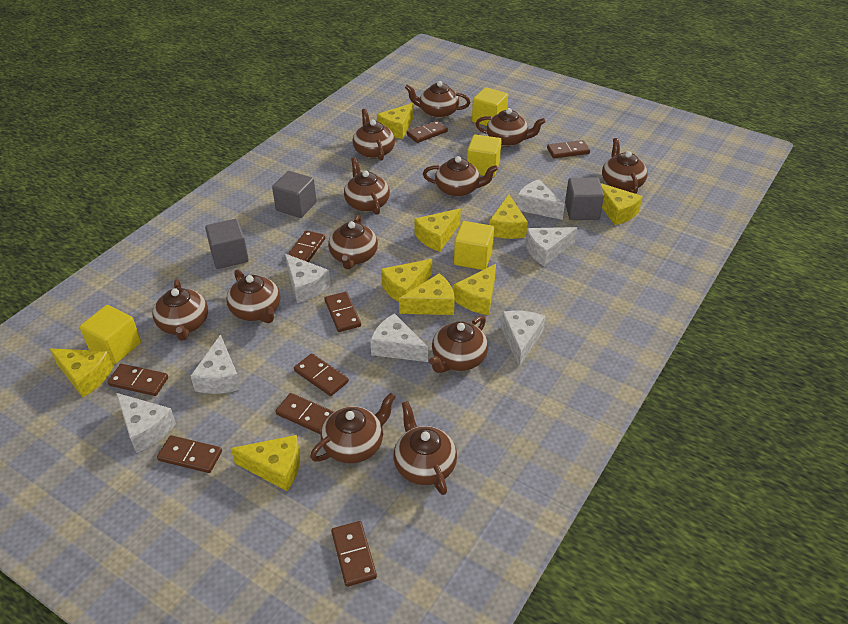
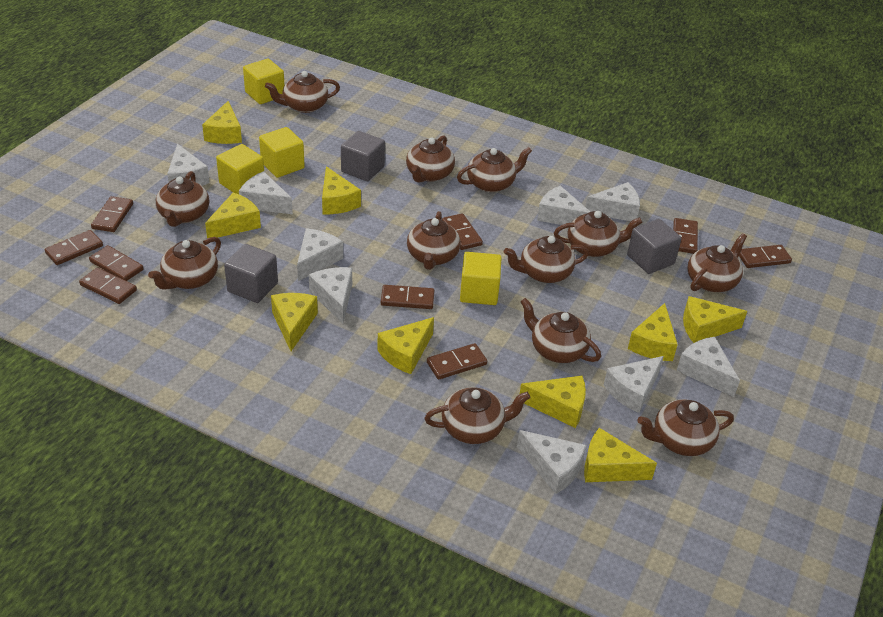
white cheese: 7 -> 9

